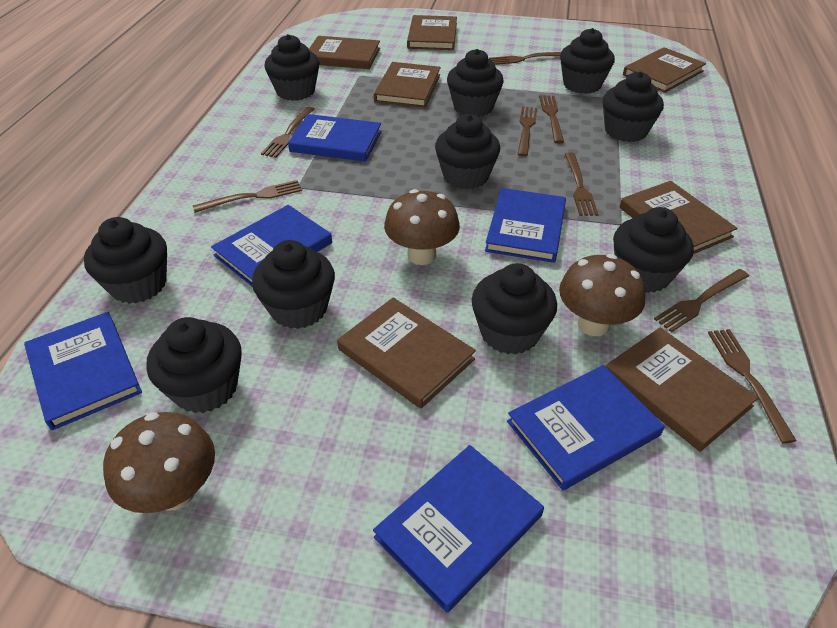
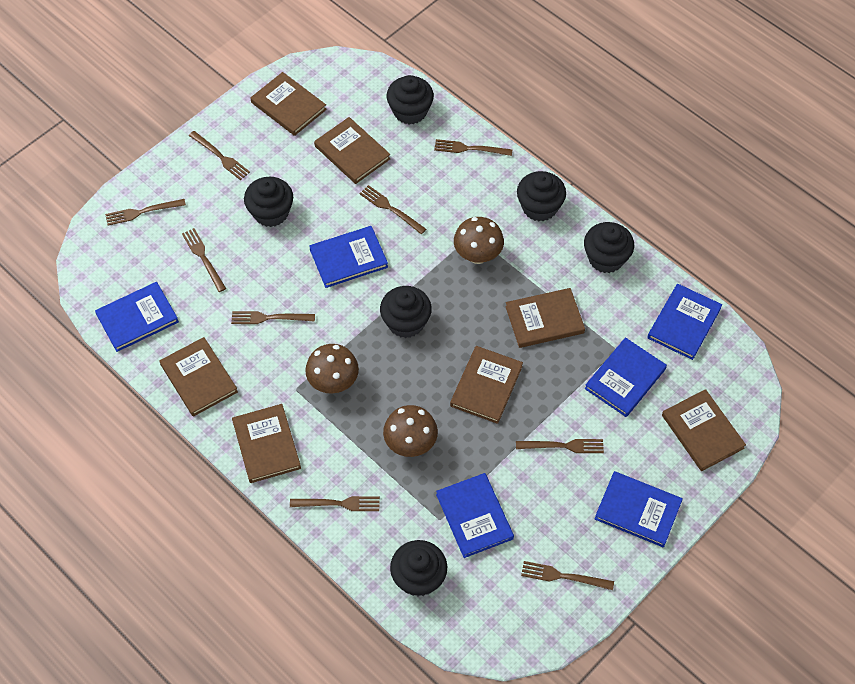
black cupcake: 10 -> 6
brown fork: 8 -> 9

